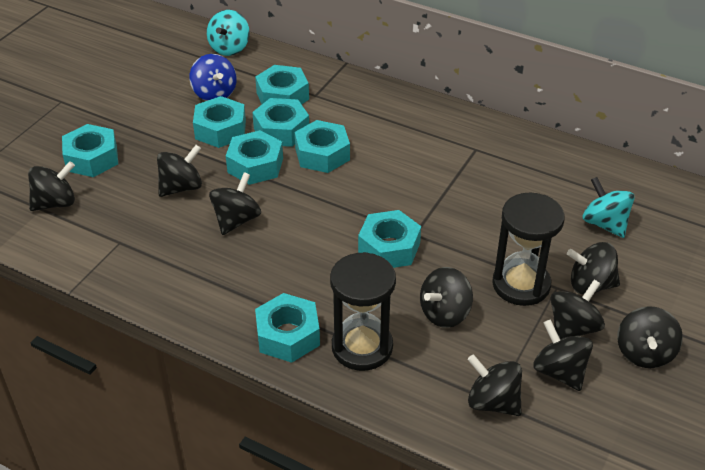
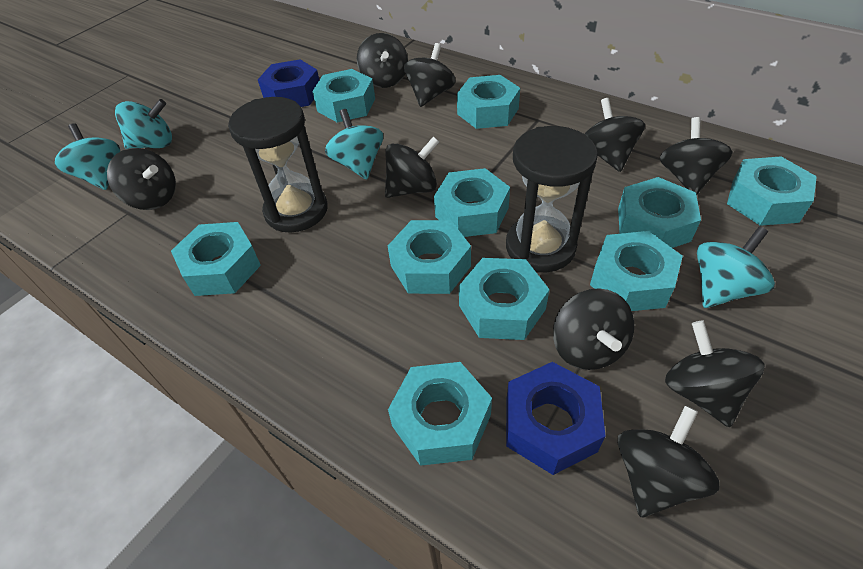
blue nut: 0 -> 2
blue spinning top: 1 -> 0
turquoise nut: 8 -> 10
turquoise spinning top: 2 -> 4

